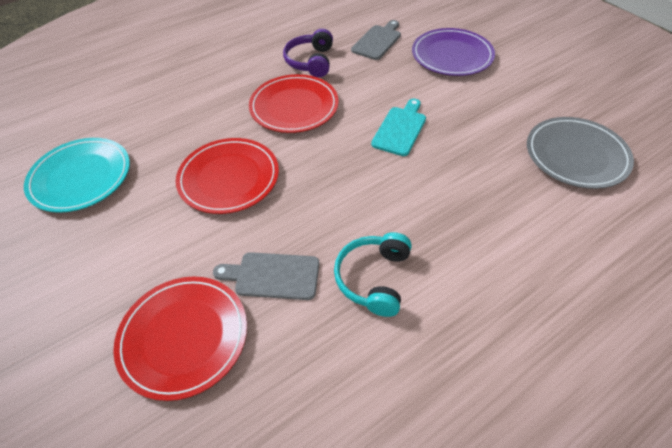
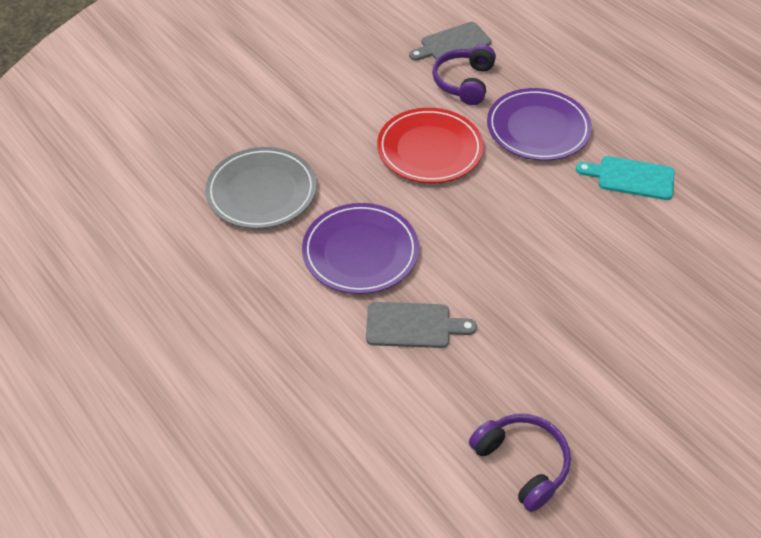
purple headphones: 1 -> 2
purple plate: 1 -> 2
red plate: 3 -> 1
turquoise headphones: 1 -> 0
turquoise plate: 1 -> 0

